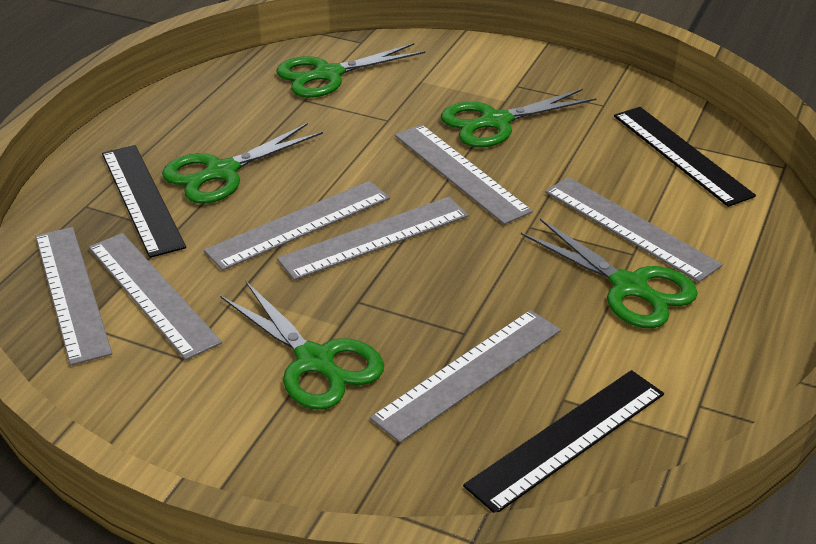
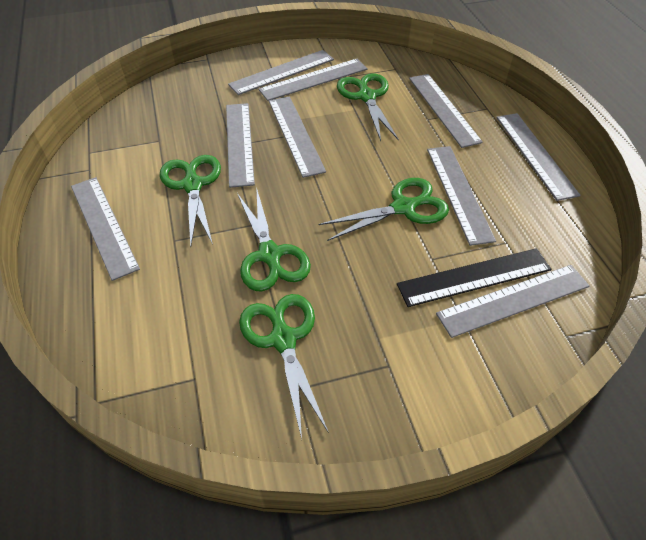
black ruler: 3 -> 1
grey ruler: 7 -> 9

